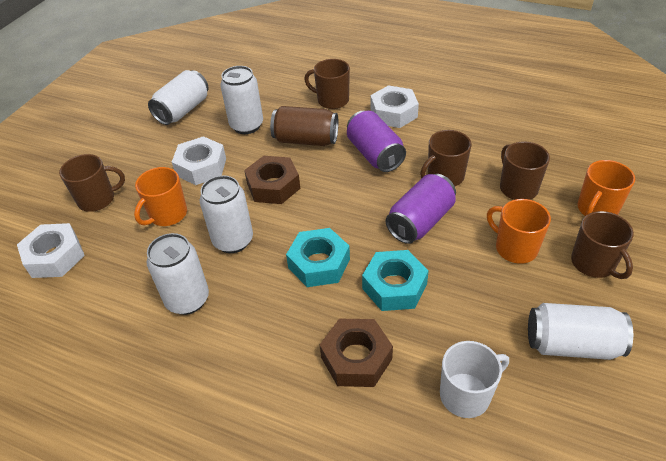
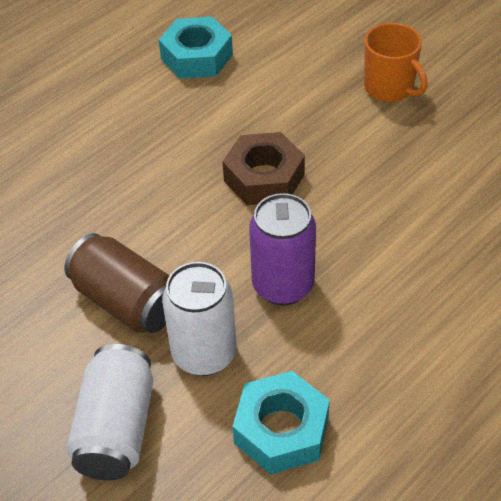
brown mug: 5 -> 0
brown nut: 2 -> 1
orange mug: 3 -> 1
purple can: 2 -> 1
white can: 5 -> 2
white mug: 1 -> 0
white nut: 3 -> 0

